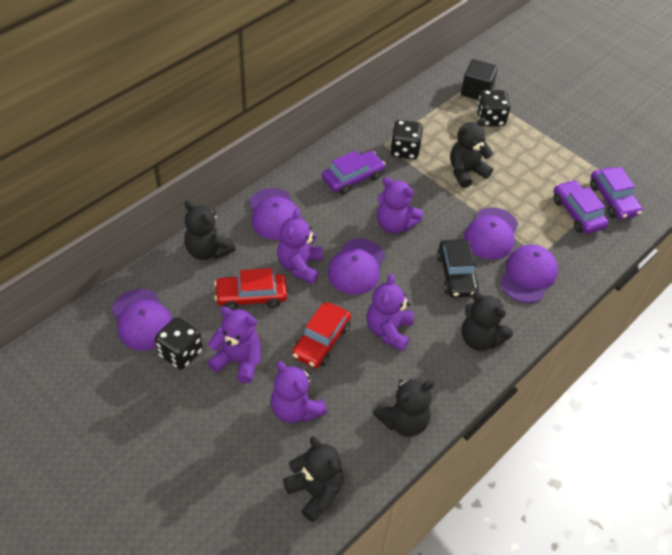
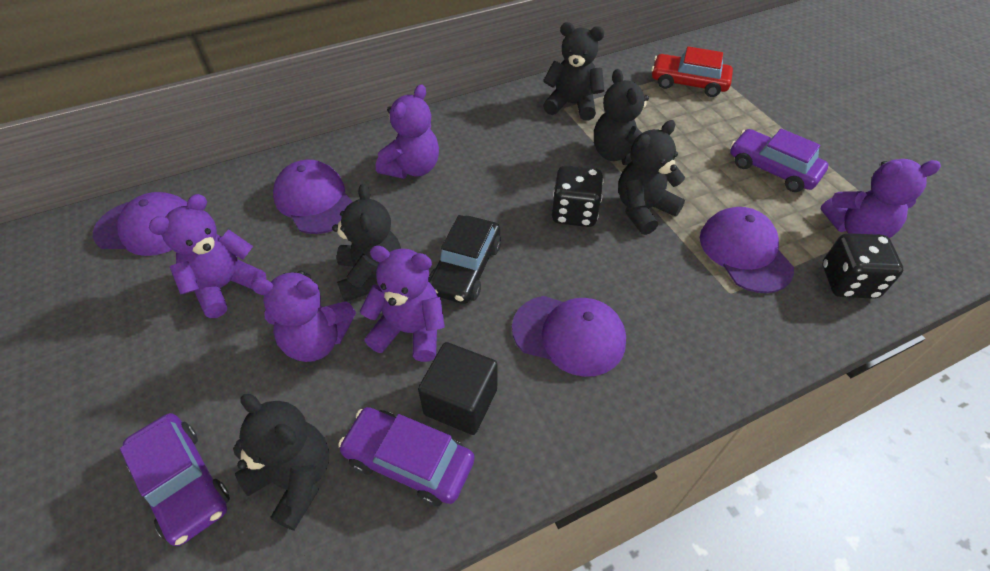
black dice: 3 -> 2
purple cap: 5 -> 4
red car: 2 -> 1

